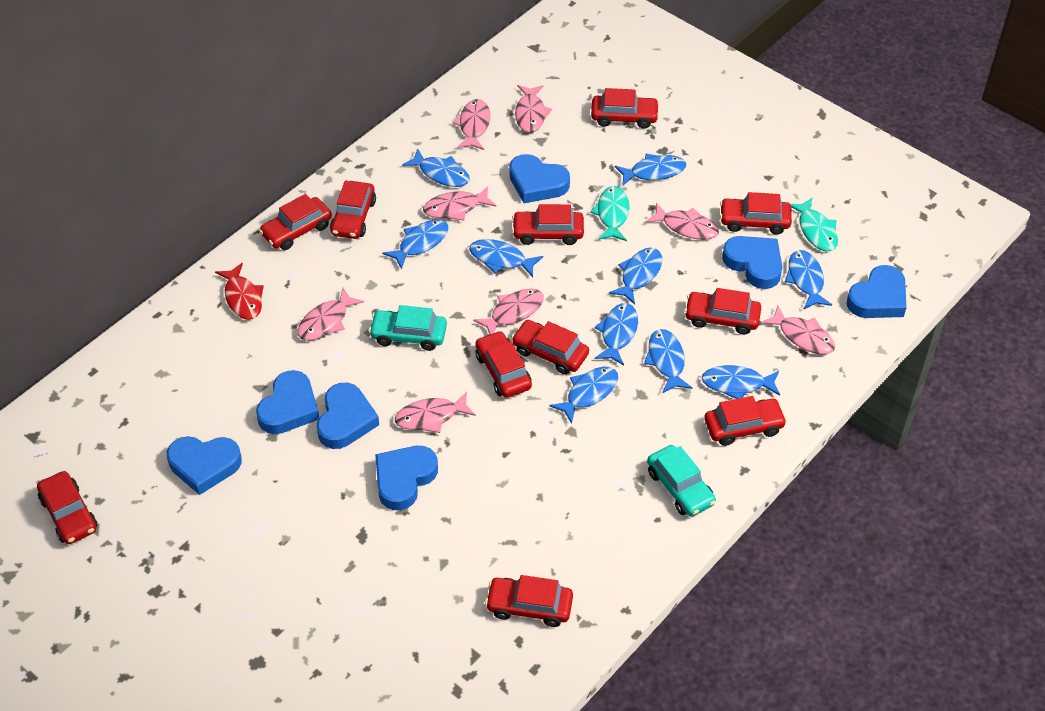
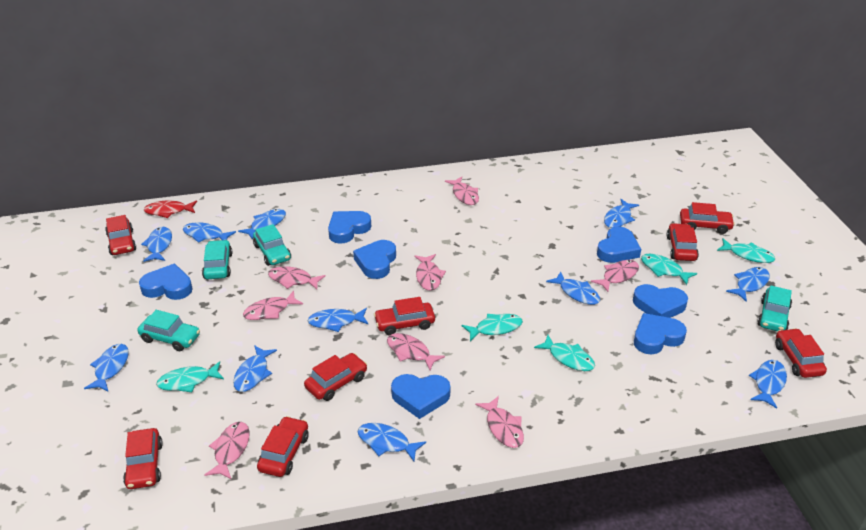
blue fish: 10 -> 11
red car: 11 -> 8
turquoise car: 2 -> 4
turquoise fish: 2 -> 5

